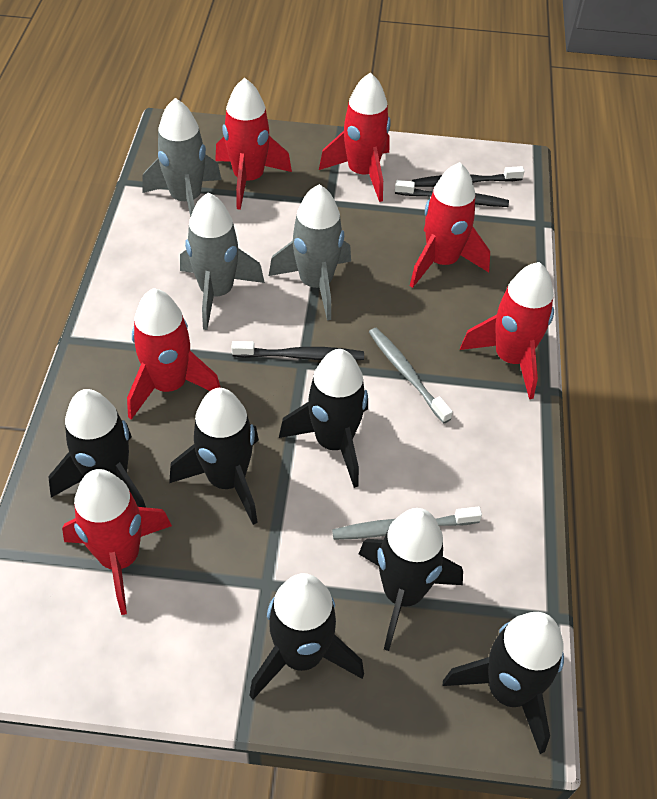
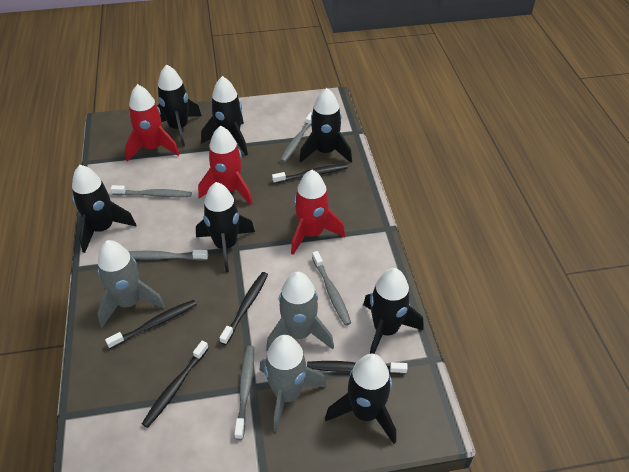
black rocket: 6 -> 7
black toothbrush: 3 -> 5
grey toothbrush: 2 -> 5
red rocket: 6 -> 3

